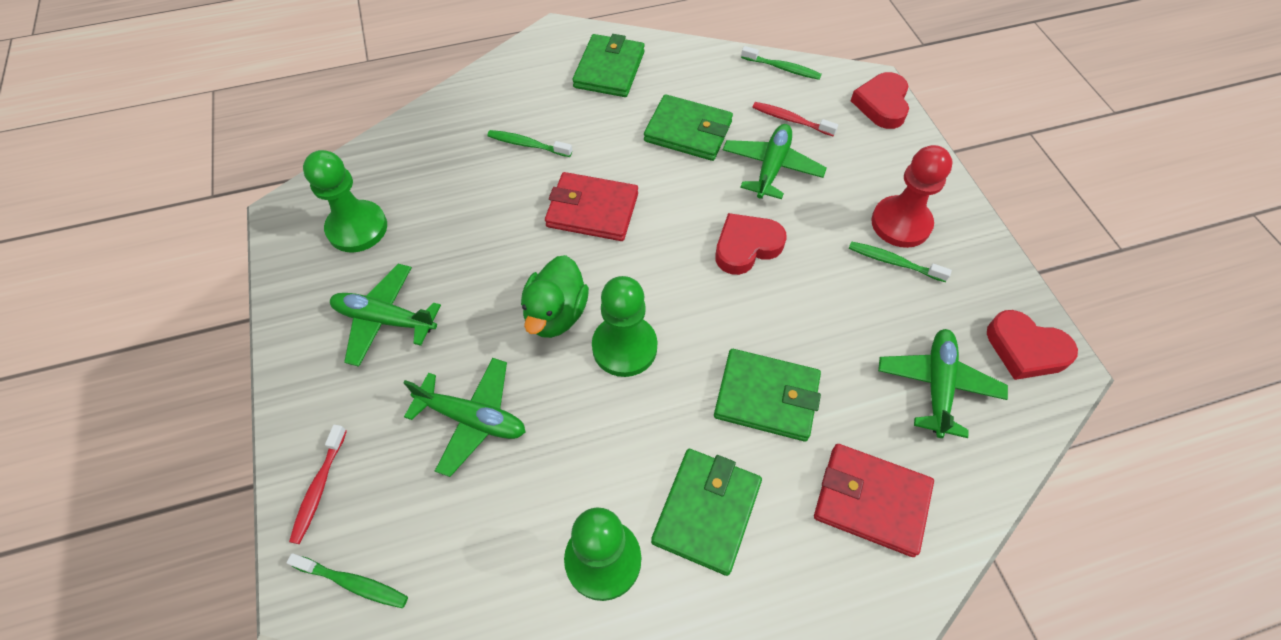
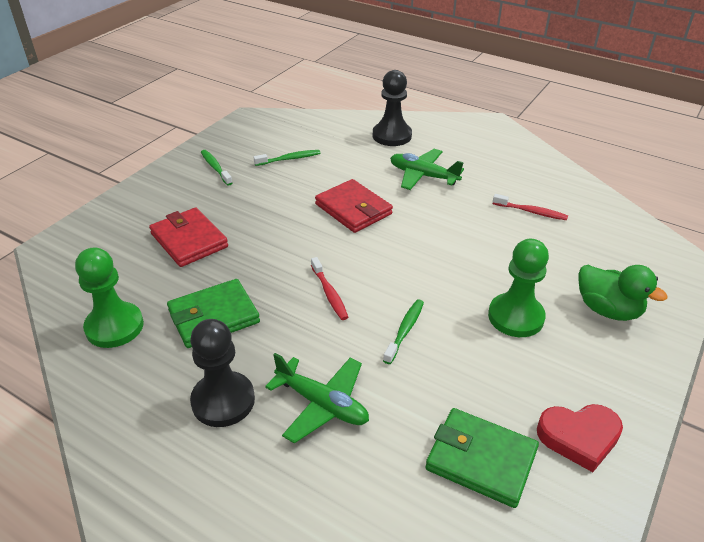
black pawn: 0 -> 2
green pawn: 3 -> 2
green plane: 4 -> 2
green toothbrush: 4 -> 3
green wallet: 4 -> 2
red heart: 3 -> 1
red pawn: 1 -> 0

